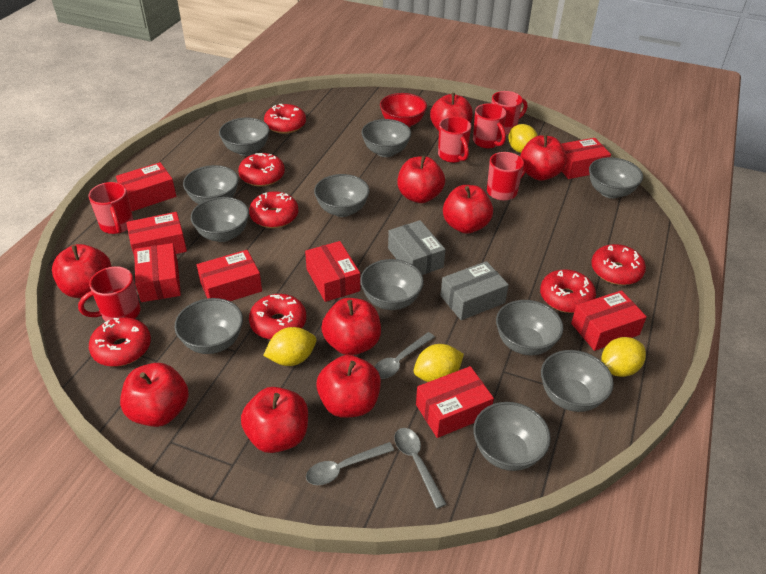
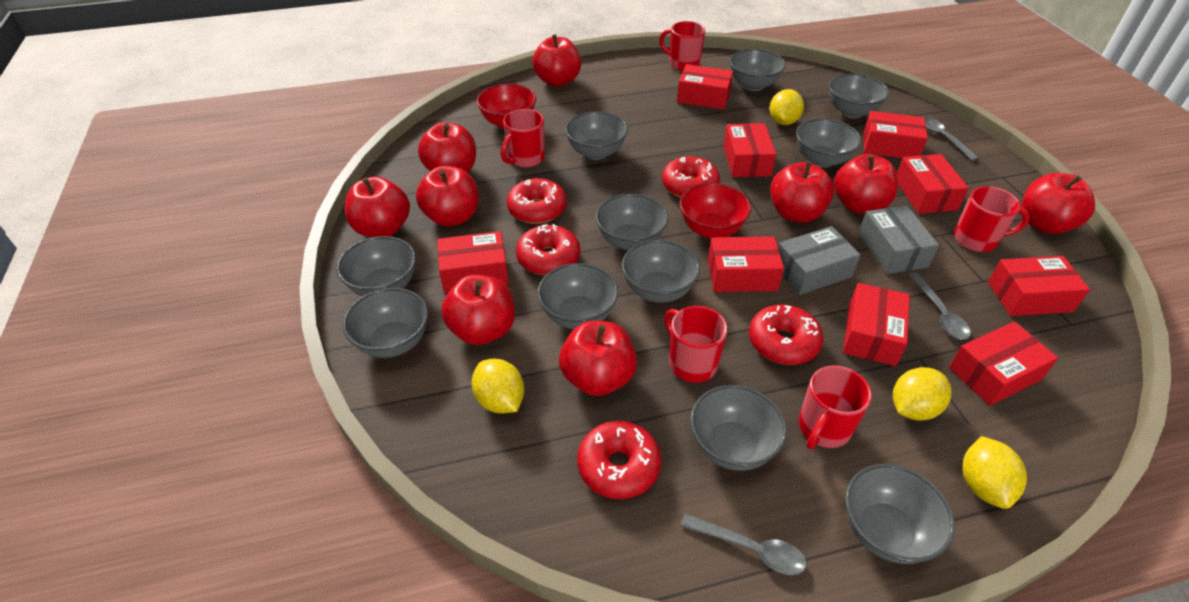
red bowl: 1 -> 2
red box: 8 -> 9
red donut: 7 -> 5
red mug: 6 -> 5

